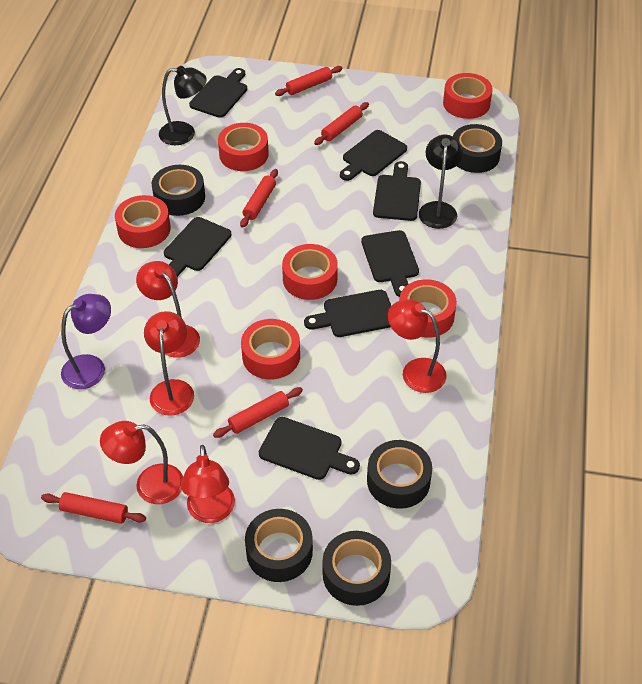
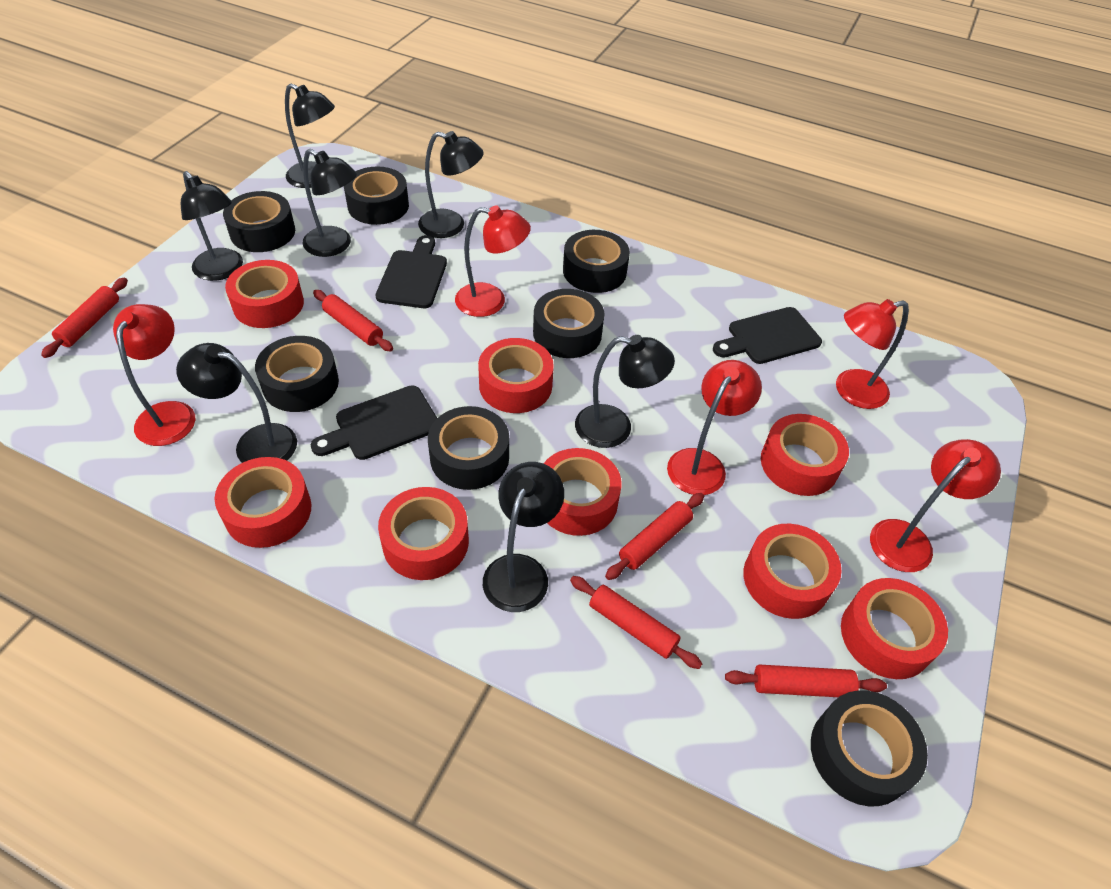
black cutting board: 7 -> 3
black lamp: 2 -> 7
black tape: 5 -> 7
purple lamp: 1 -> 0
red tape: 6 -> 8

